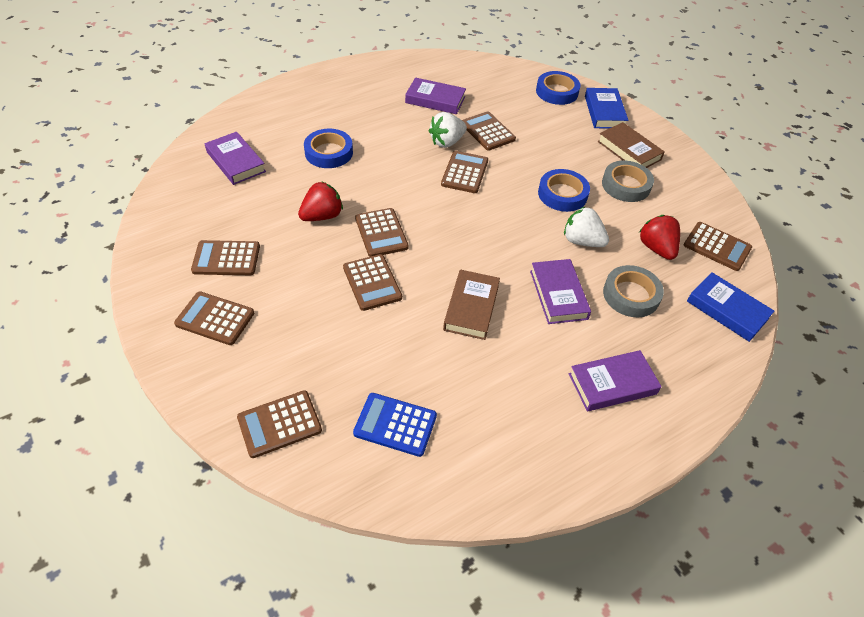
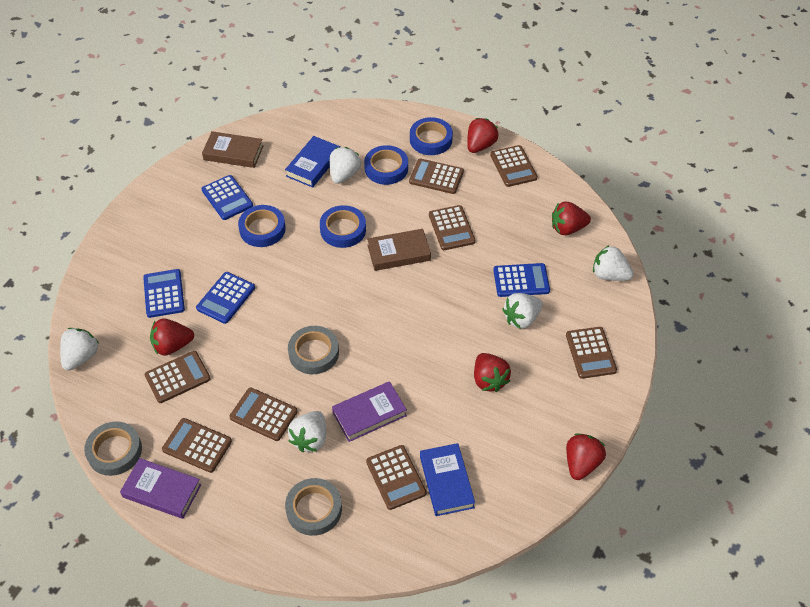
blue calculator: 1 -> 4
blue tape: 3 -> 4
grey tape: 2 -> 3
purple book: 4 -> 2
red strawberry: 2 -> 5
white strawberry: 2 -> 5

